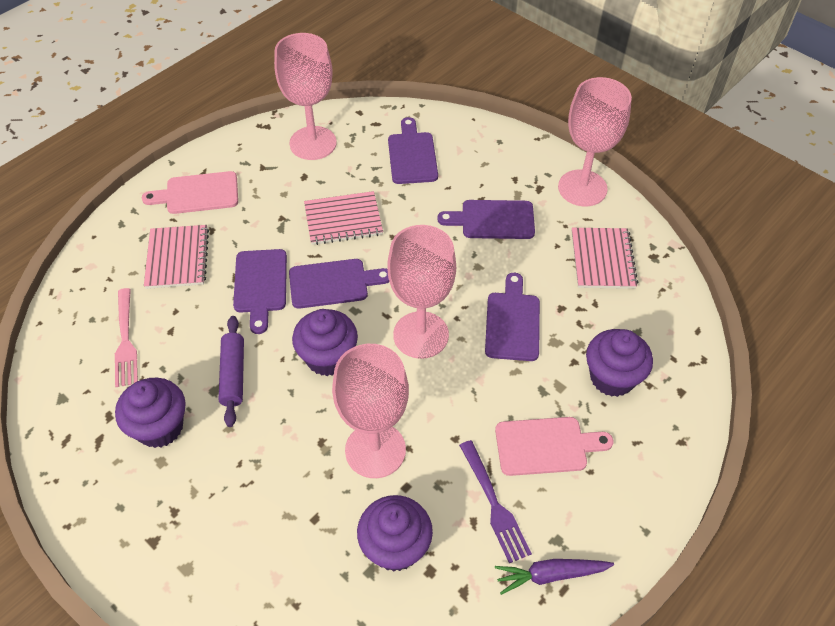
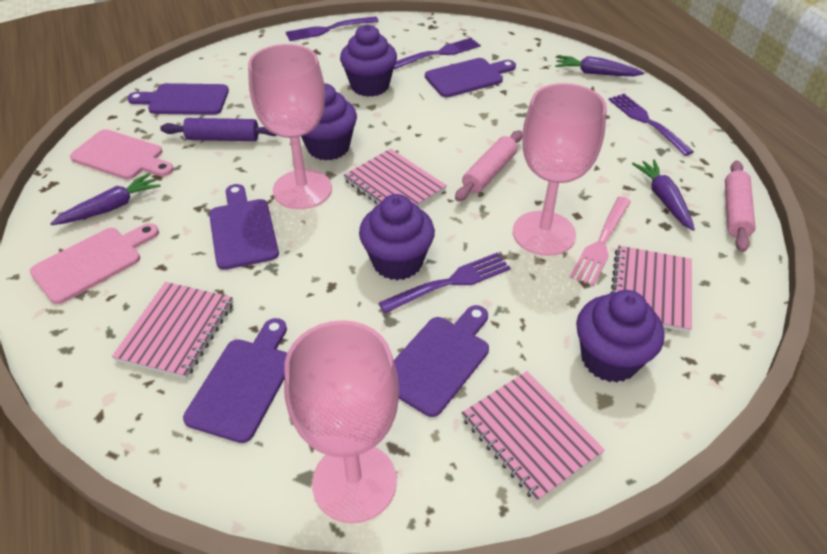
pink goblet: 4 -> 3
pink notebook: 3 -> 4
pink rolling pin: 0 -> 2
purple carrot: 1 -> 3
purple fork: 1 -> 4

